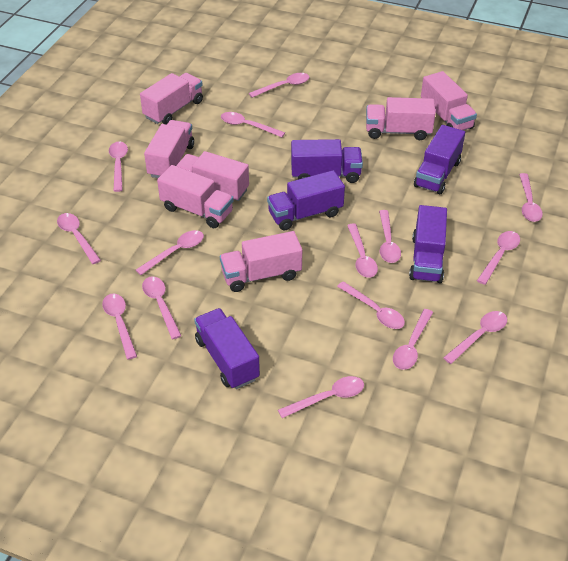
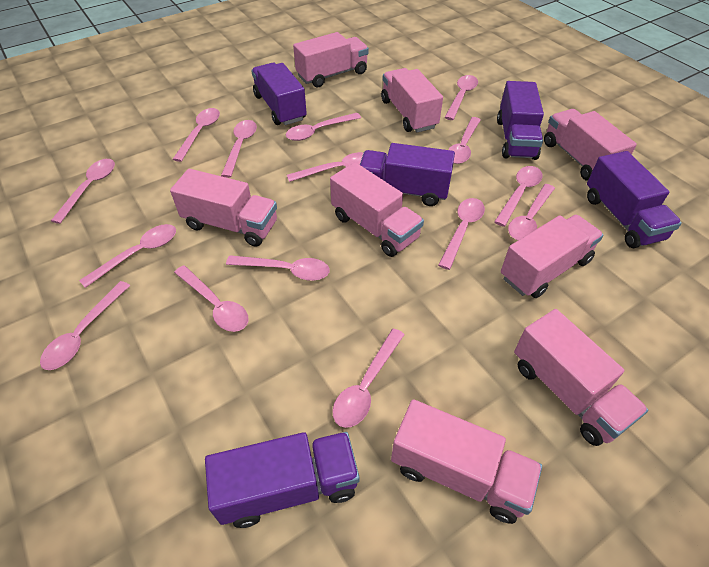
pink truck: 7 -> 8

